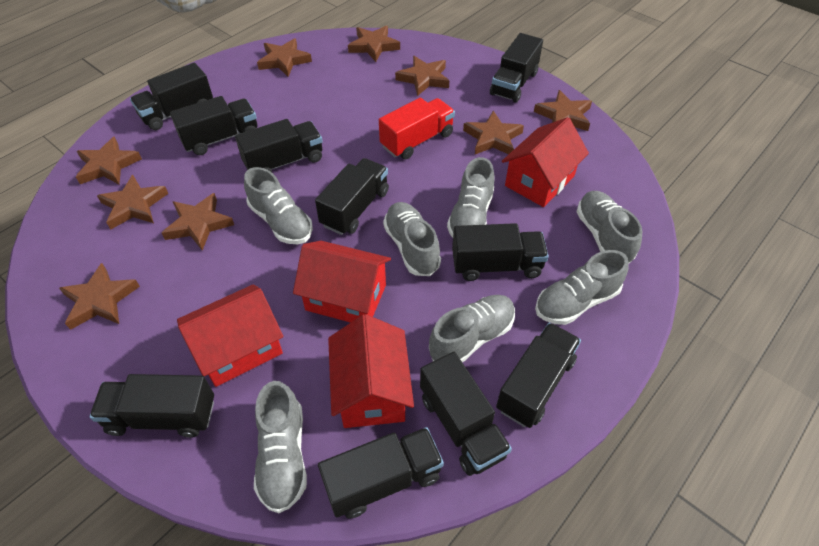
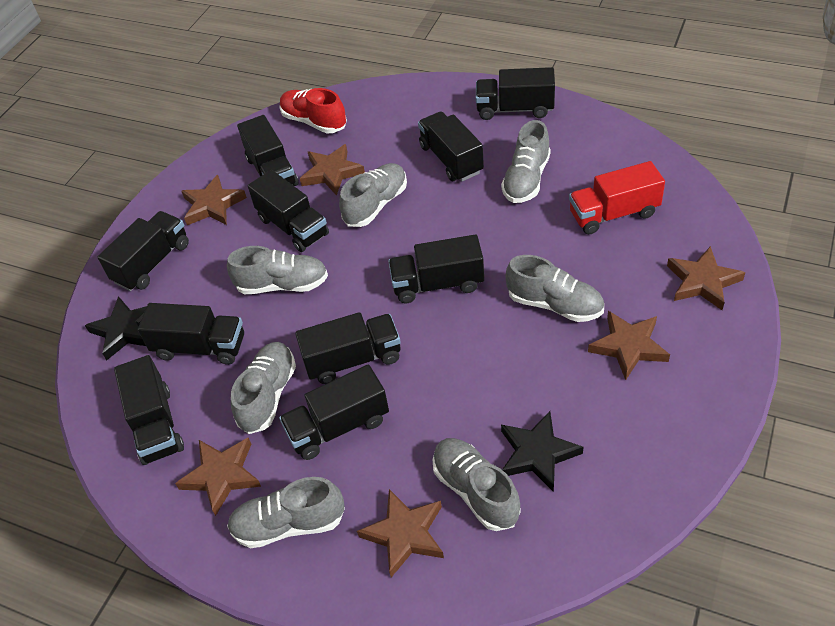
black star: 0 -> 2
brown star: 9 -> 6
red house: 4 -> 0
red shoe: 0 -> 1

